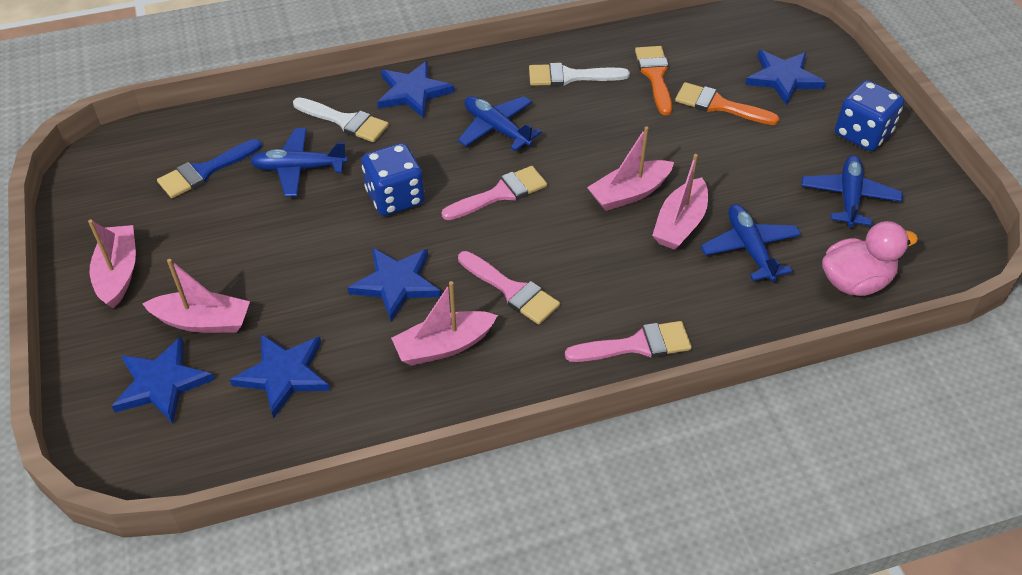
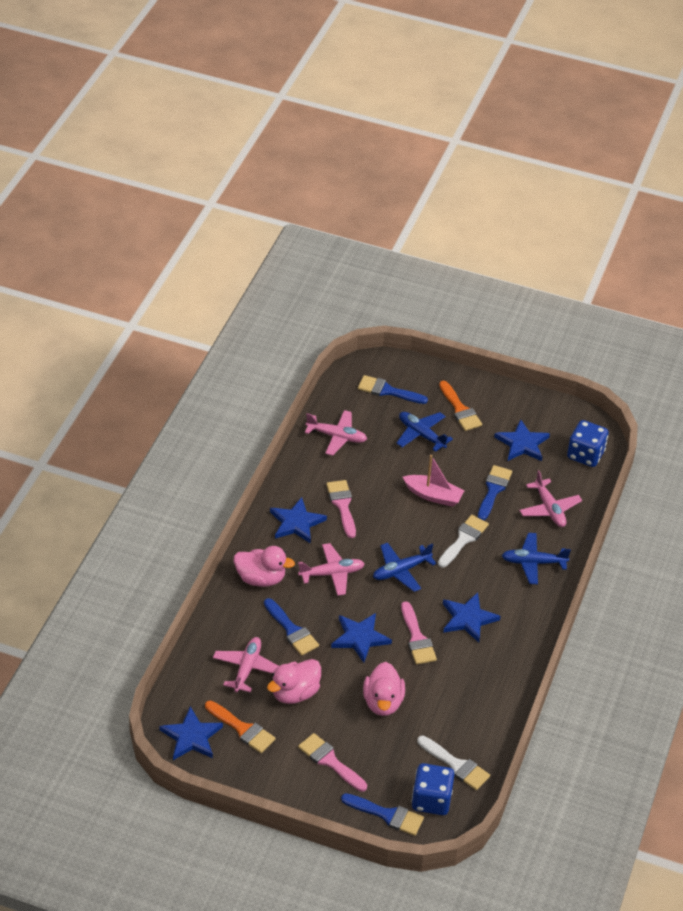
blue brush: 1 -> 4
blue plane: 4 -> 3
pink boat: 5 -> 1
pink duck: 1 -> 3
pink plane: 0 -> 4

